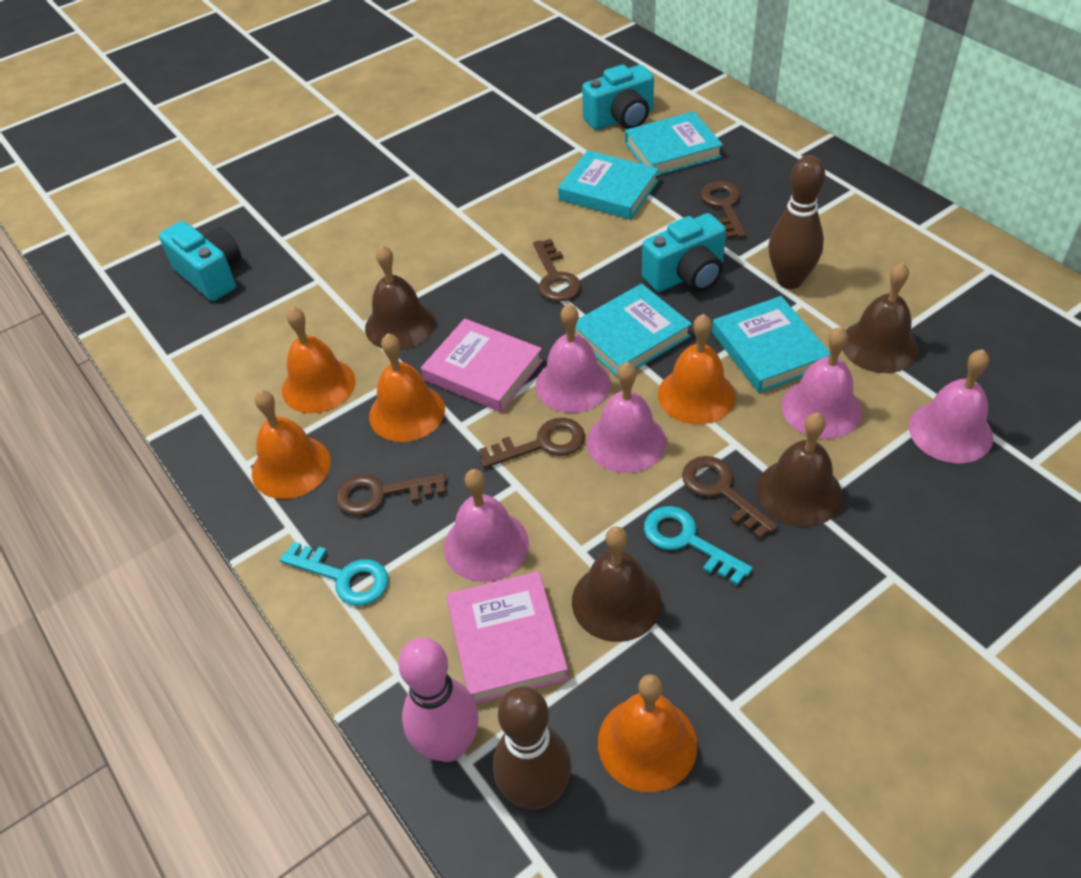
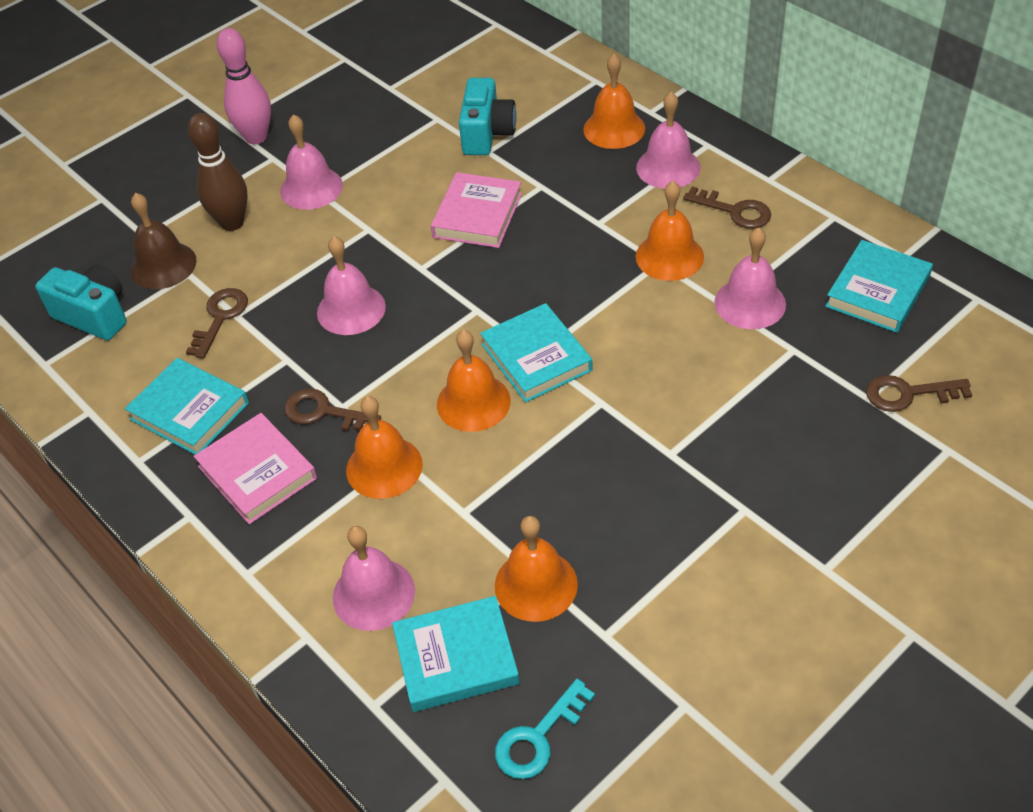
brown bell: 4 -> 1
brown bowling pin: 2 -> 1
brown key: 5 -> 4
turquoise camera: 3 -> 2
turquoise key: 2 -> 1

